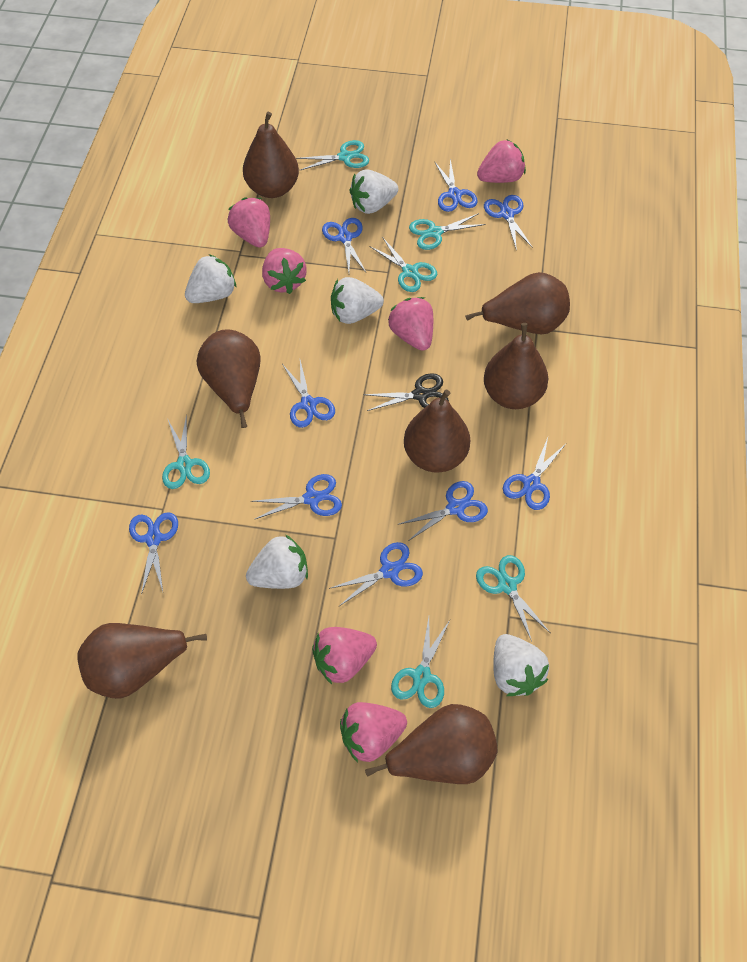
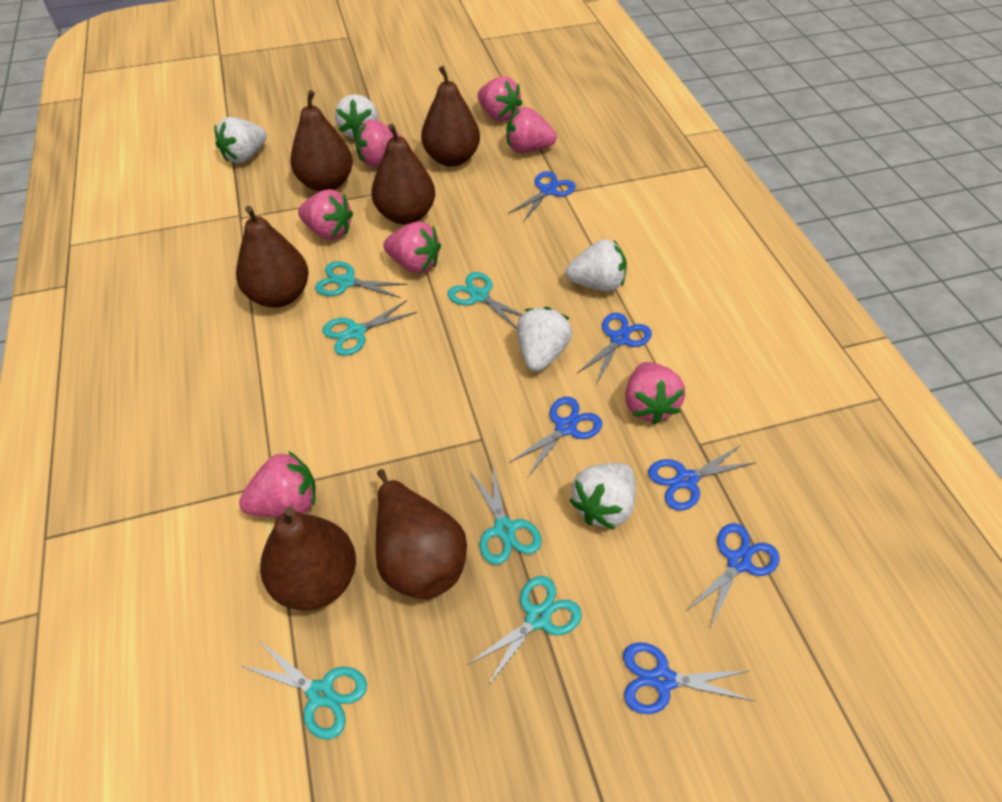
black scissors: 1 -> 0
blue scissors: 9 -> 6
brown pear: 7 -> 6
pink strawberry: 6 -> 7

